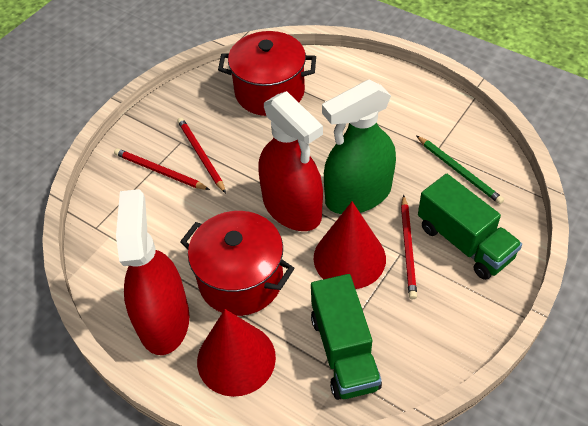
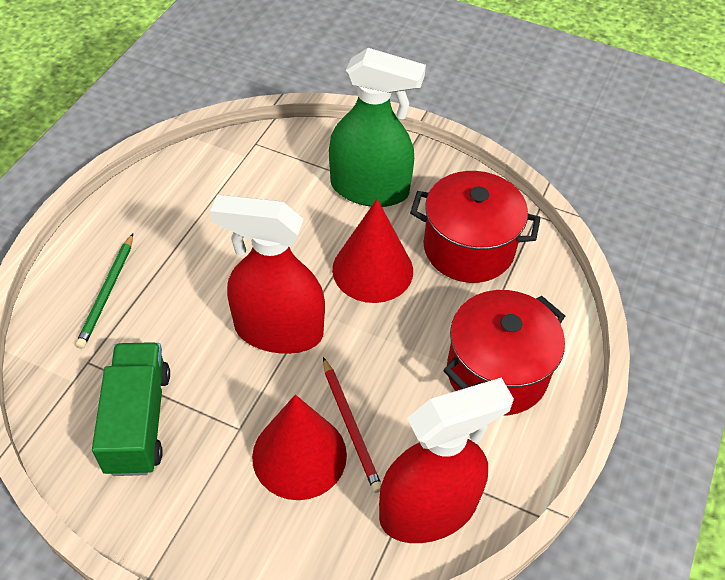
green truck: 2 -> 1
red pencil: 3 -> 1

